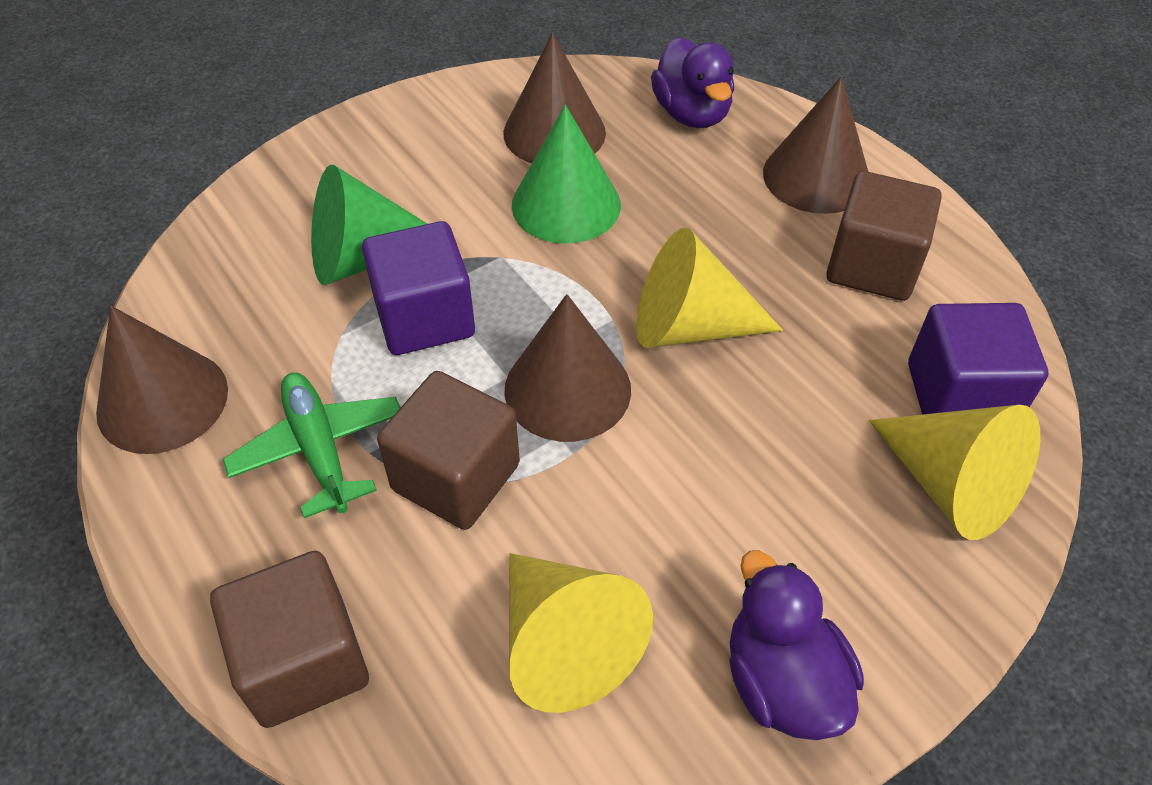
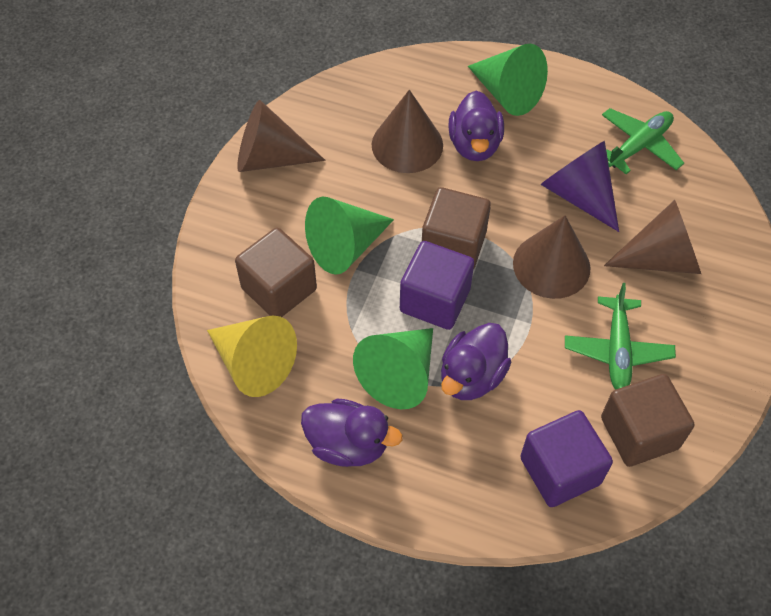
green cone: 2 -> 3
green plane: 1 -> 2
purple cone: 0 -> 1
purple duck: 2 -> 3
yellow cone: 3 -> 1

